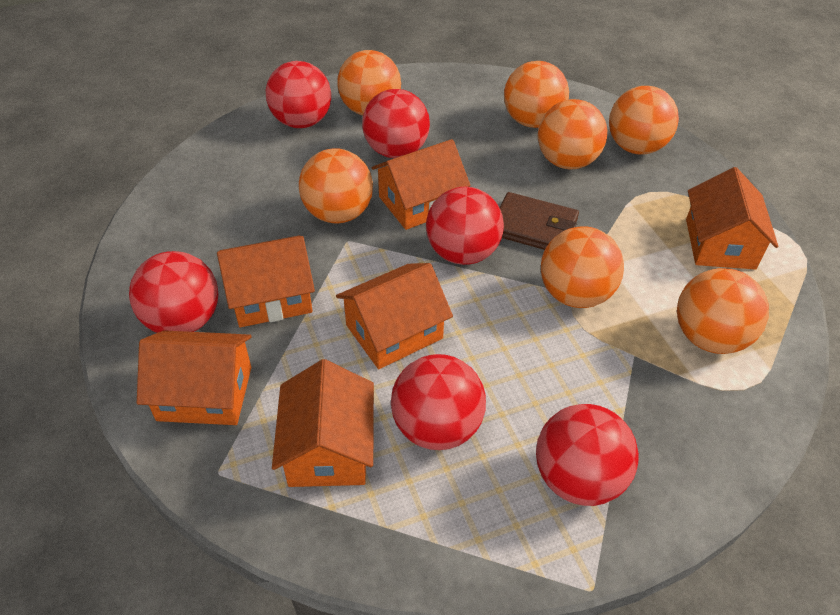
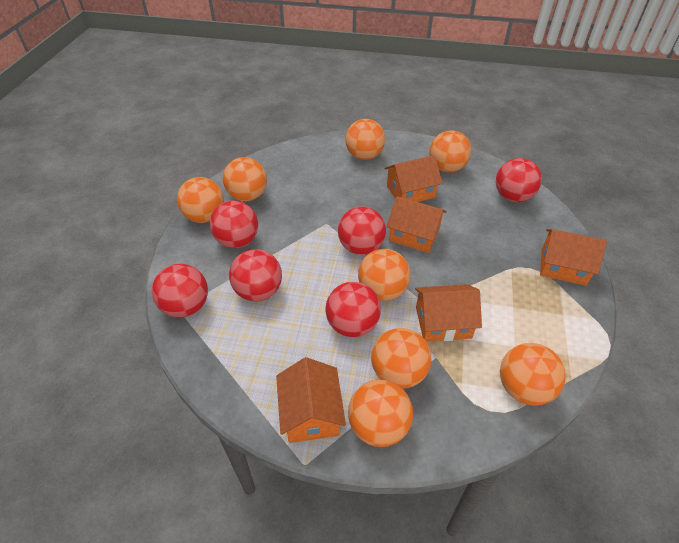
brown wallet: 1 -> 0
orange ball: 7 -> 8
orange house: 6 -> 5

